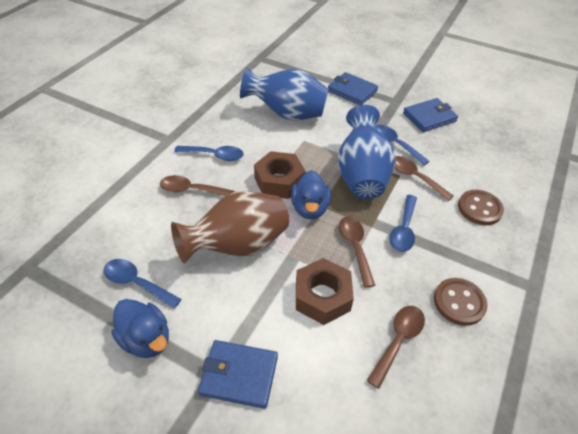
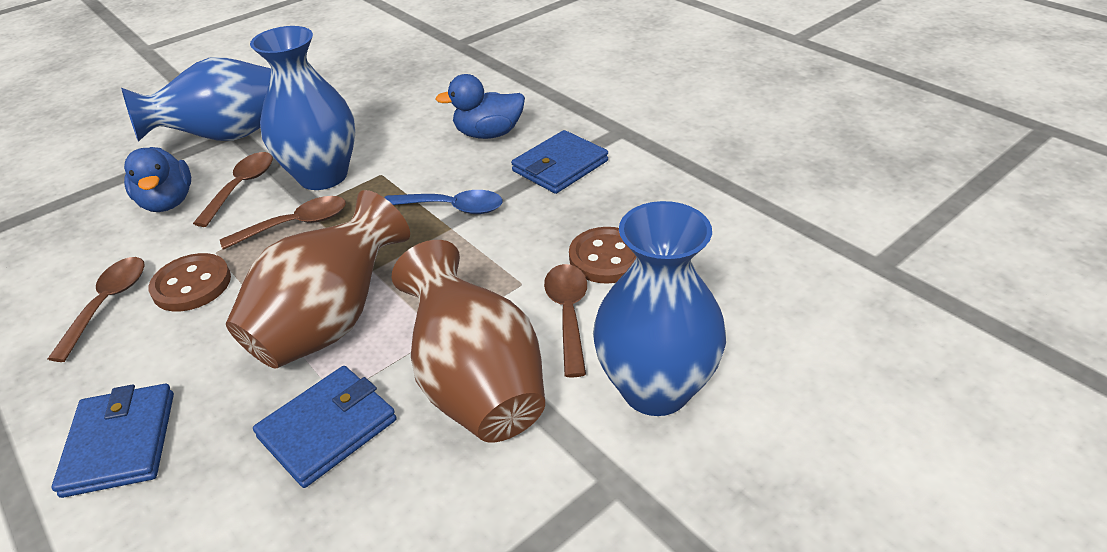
blue spoon: 4 -> 1
blue vase: 2 -> 3
brown nut: 2 -> 0
brown vase: 1 -> 2

